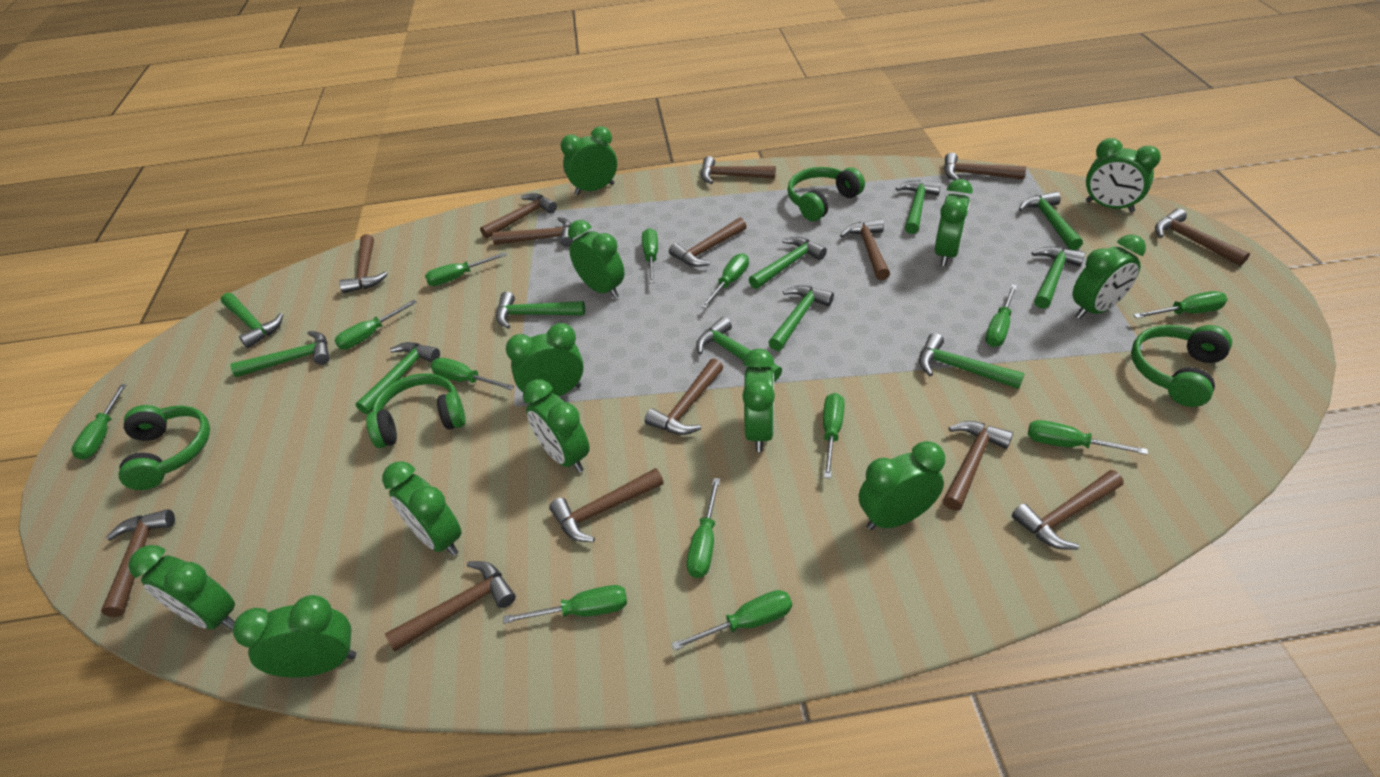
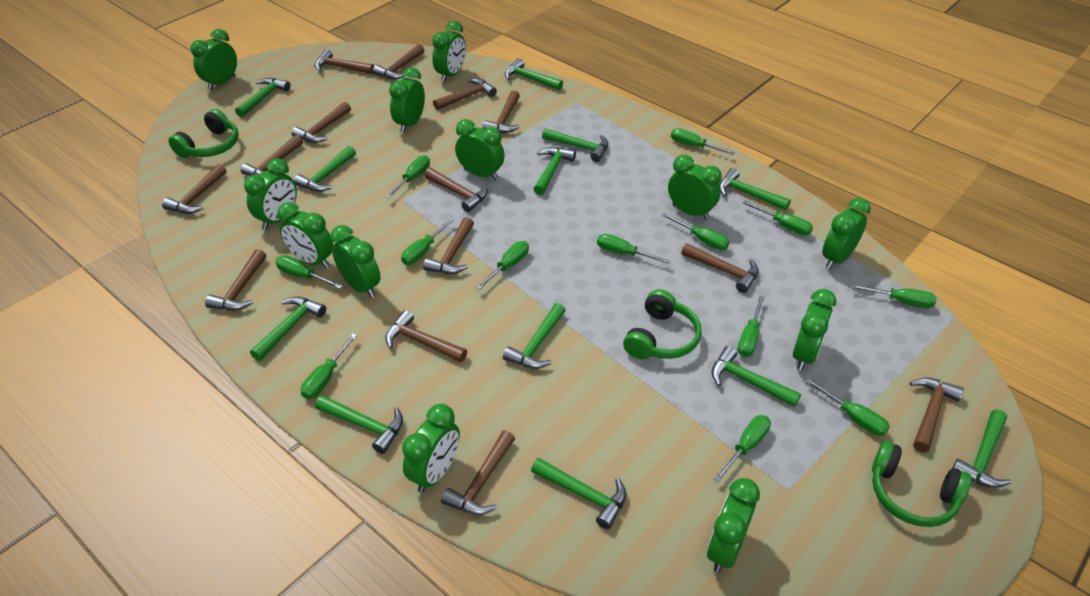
green hammer: 11 -> 12
green headphones: 4 -> 3

